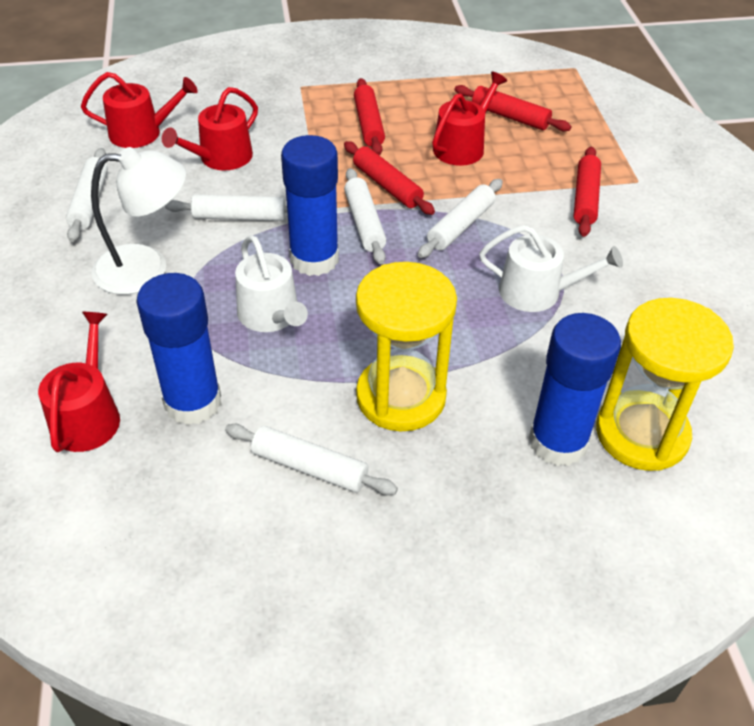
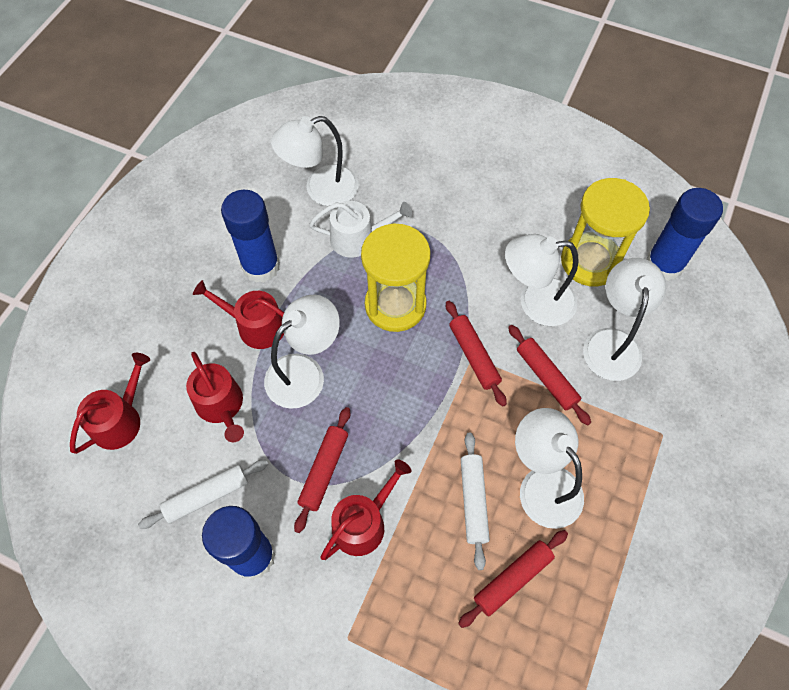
white lamp: 1 -> 5
white rolling pin: 5 -> 2
white watering can: 2 -> 1

